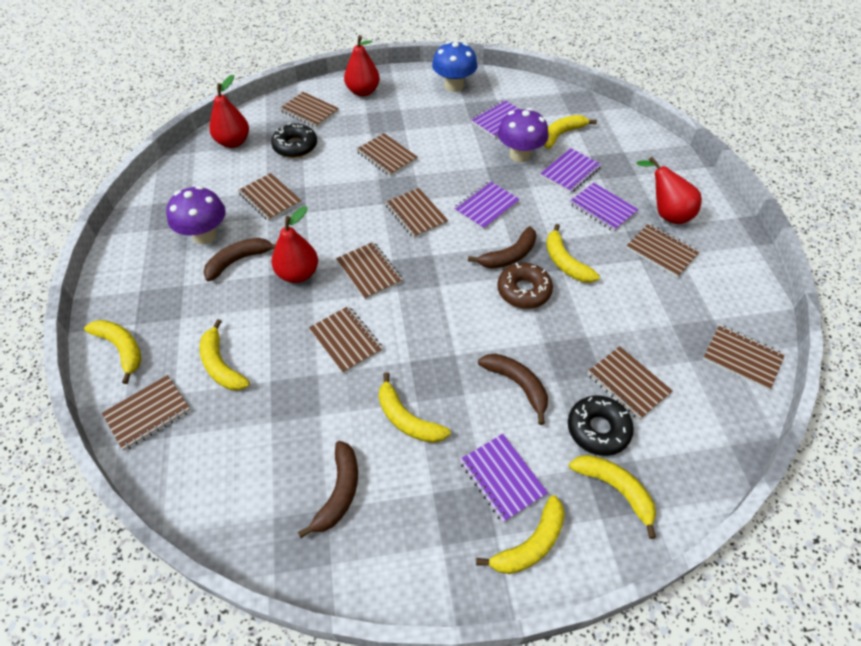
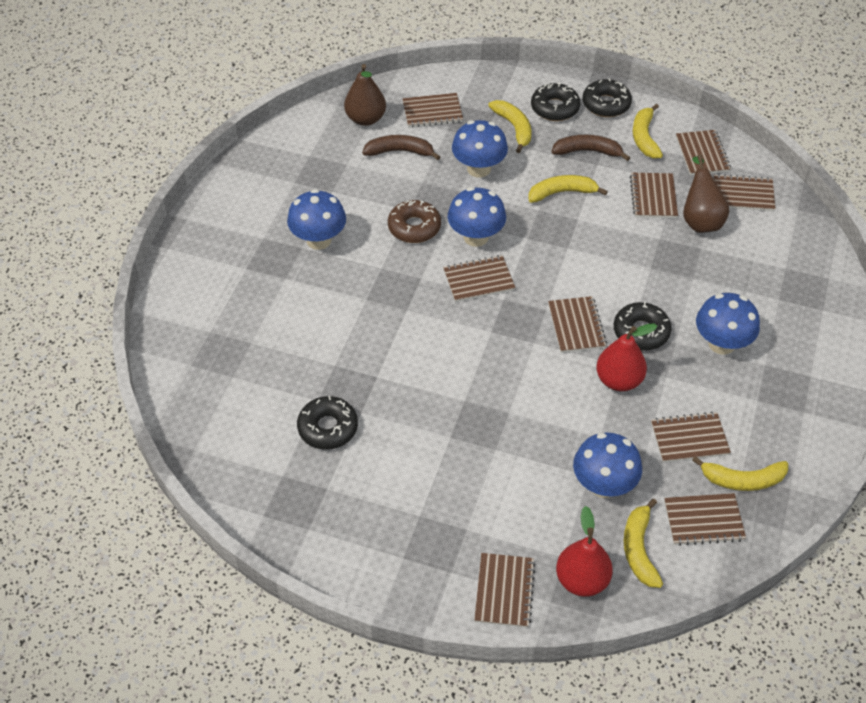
black donut: 2 -> 4
blue mushroom: 1 -> 5
brown banana: 4 -> 2
brown notebook: 10 -> 9
brown pear: 0 -> 2
purple mushroom: 2 -> 0
purple notebook: 5 -> 0
red pear: 4 -> 2
yellow banana: 7 -> 5

